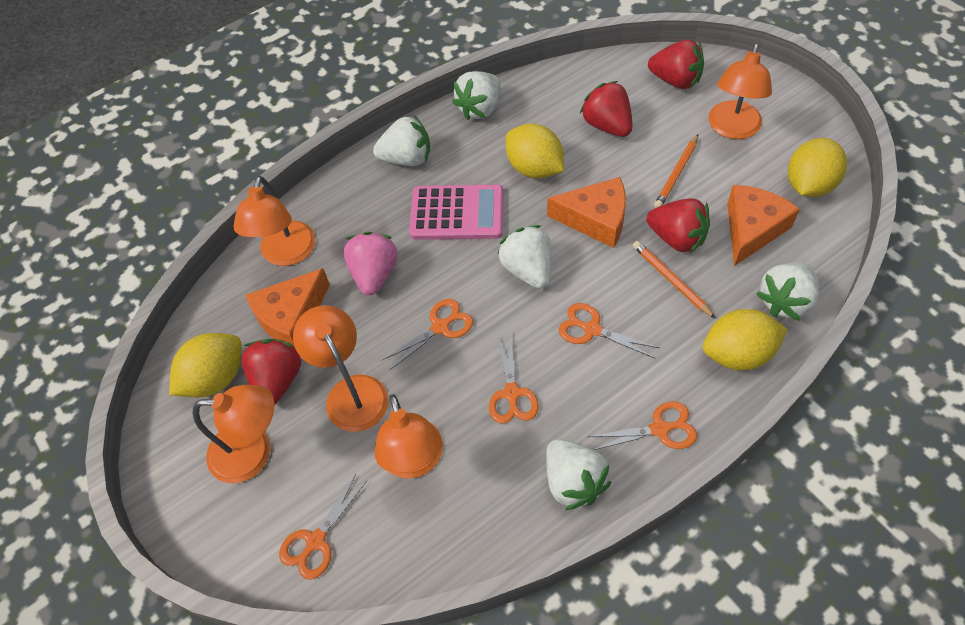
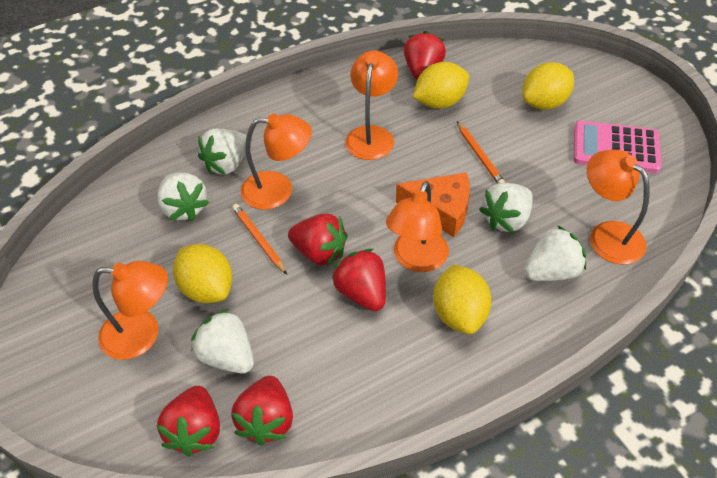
orange cheese: 3 -> 1
orange scissors: 5 -> 0
pink strawberry: 1 -> 0
red strawberry: 4 -> 5

